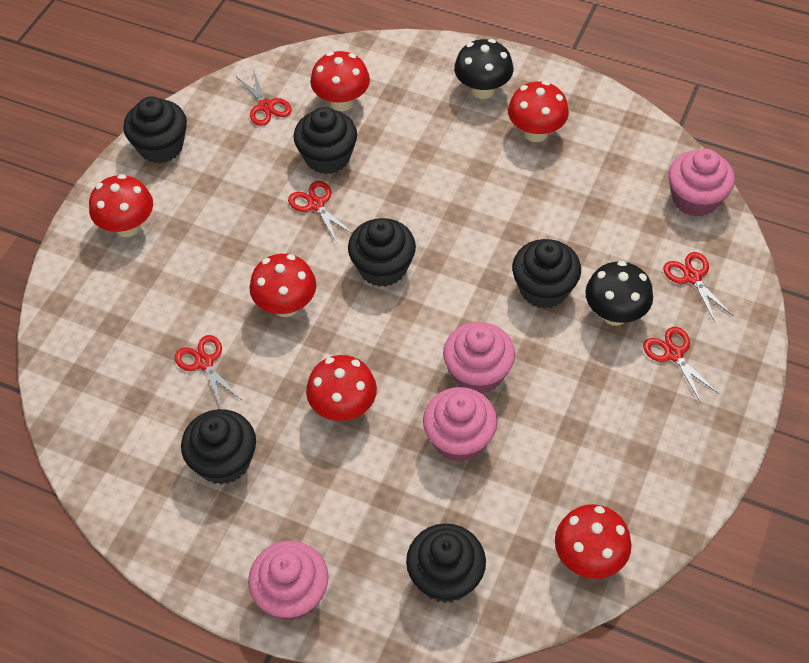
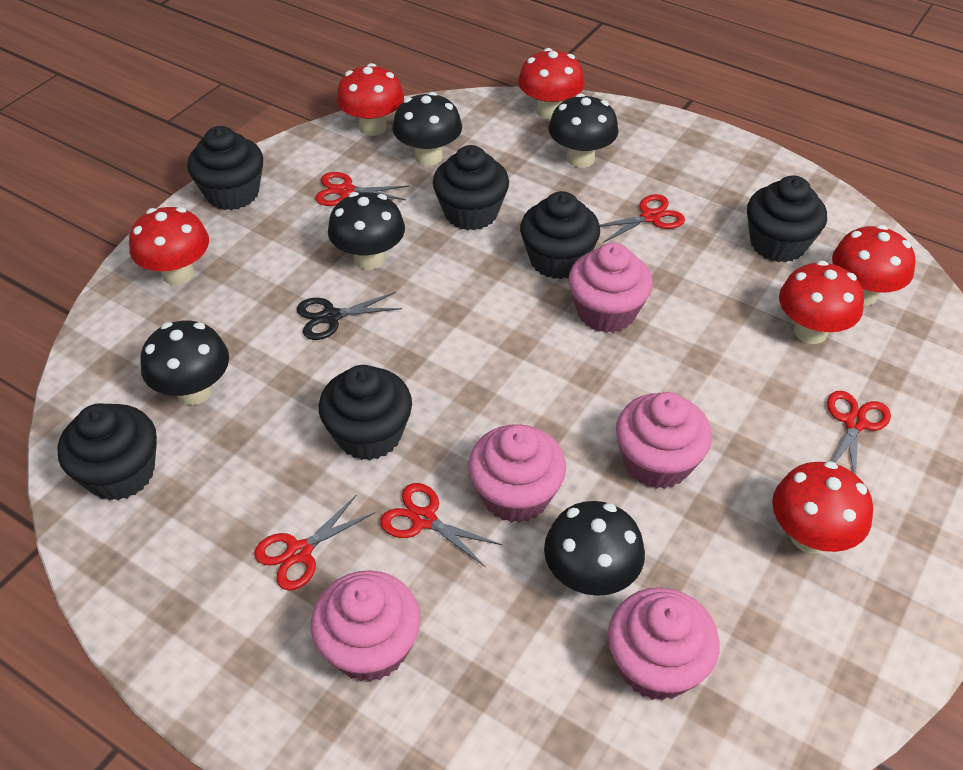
black mushroom: 2 -> 5
black scissors: 0 -> 1
pink cupcake: 4 -> 5

